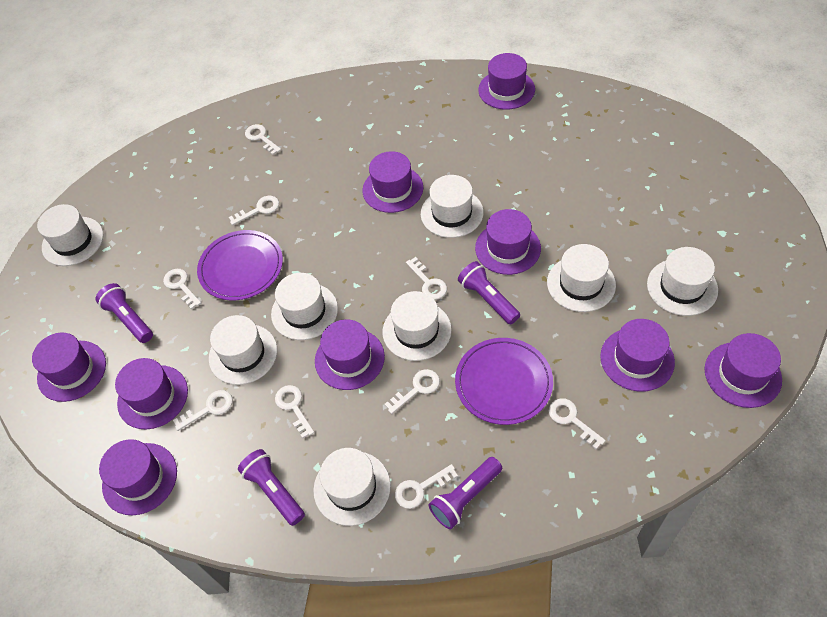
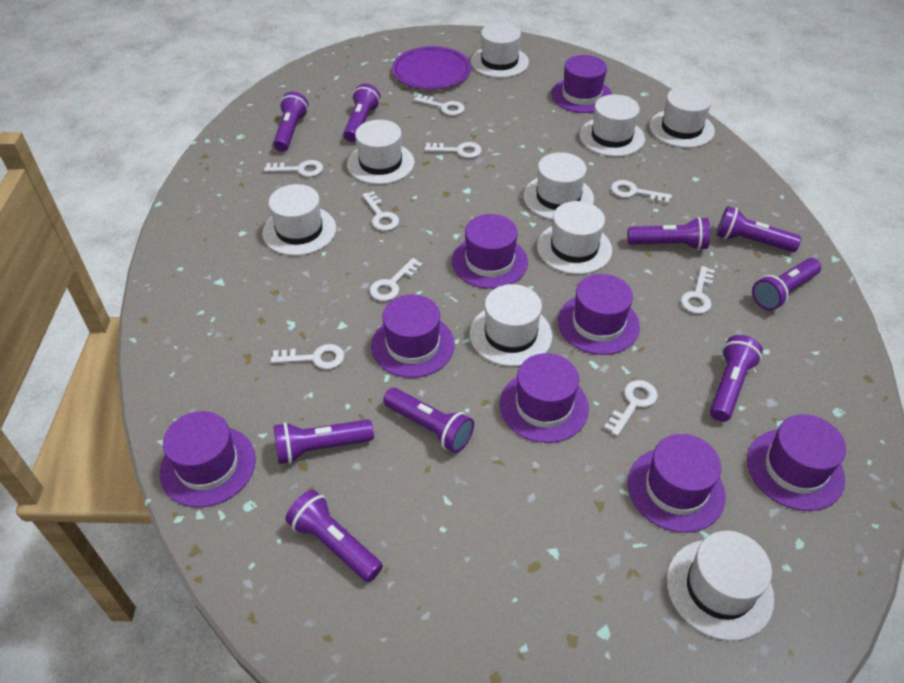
purple flashlight: 4 -> 9
purple hat: 9 -> 8
purple plate: 2 -> 1
white hat: 8 -> 9

